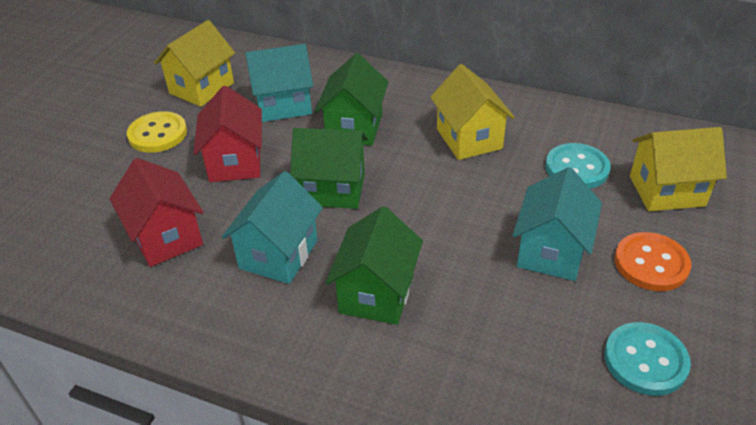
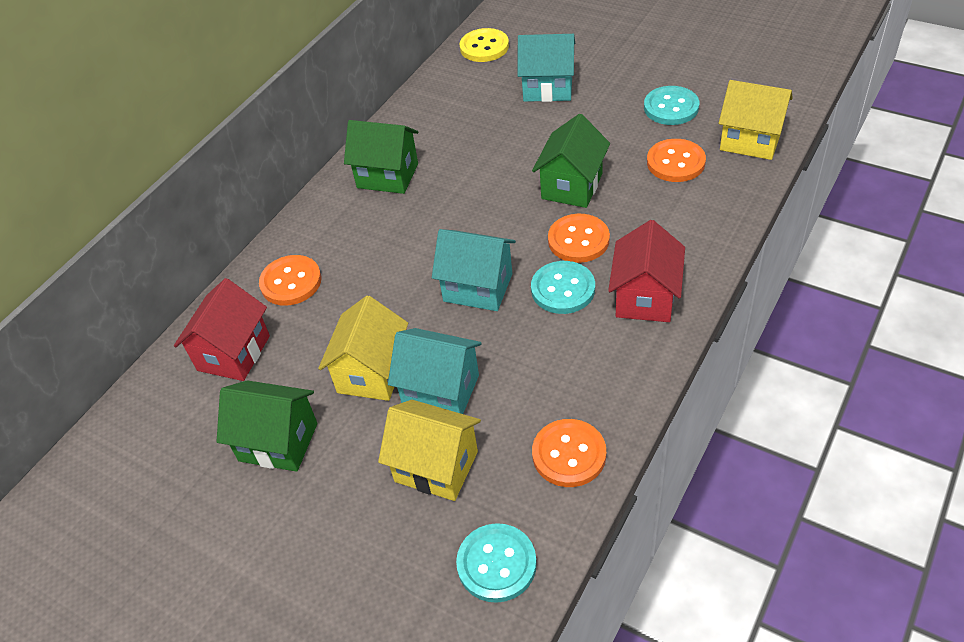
orange button: 1 -> 4
turquoise button: 2 -> 3

